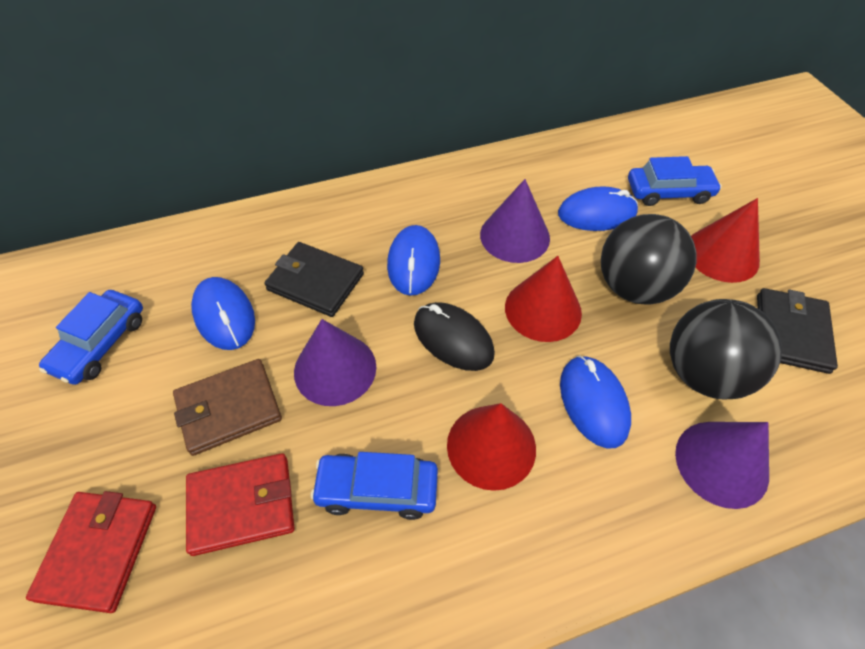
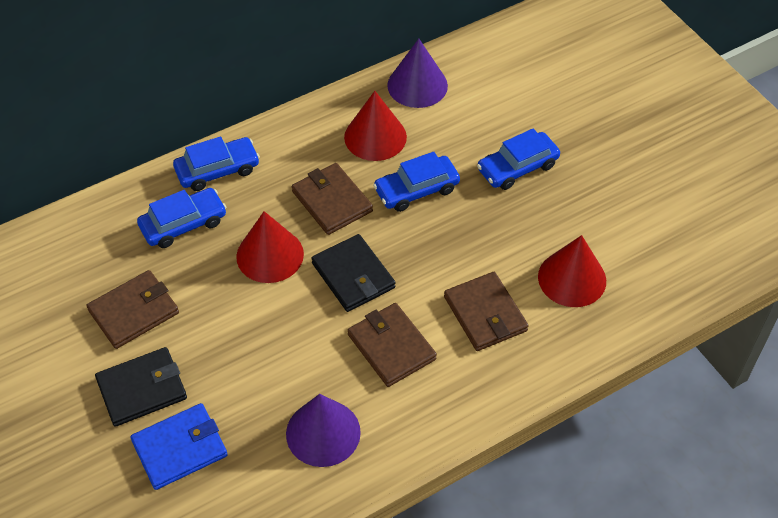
black ball: 2 -> 0
black mouse: 1 -> 0
blue car: 3 -> 4
blue mouse: 4 -> 0
blue wallet: 0 -> 1
brown wallet: 1 -> 4
purple cone: 3 -> 2
red wallet: 2 -> 0

